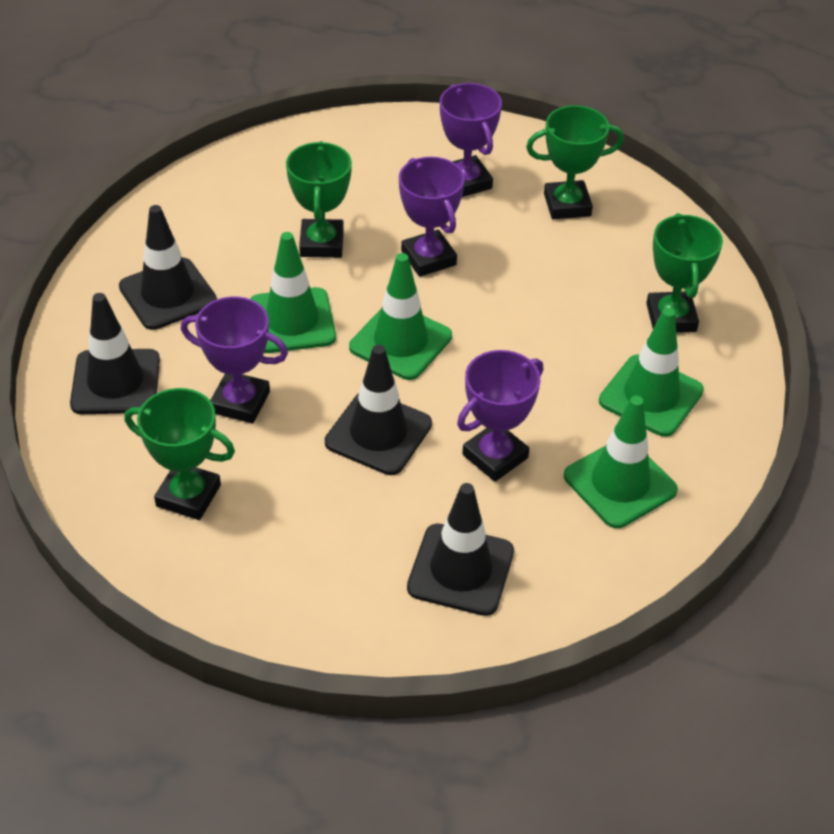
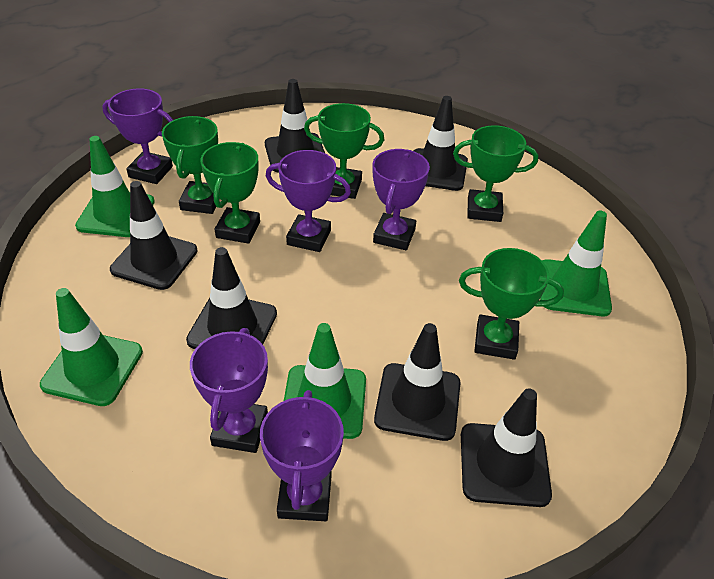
black traffic cone: 4 -> 6
green trophy: 4 -> 5
purple trophy: 4 -> 5

